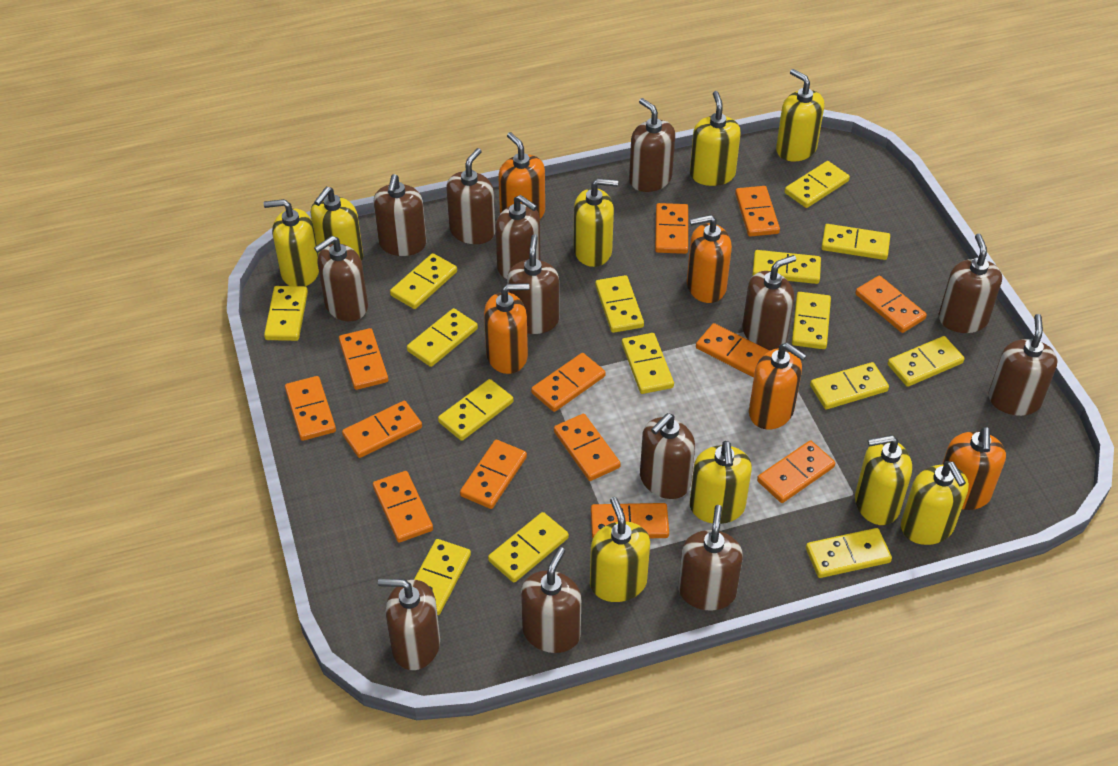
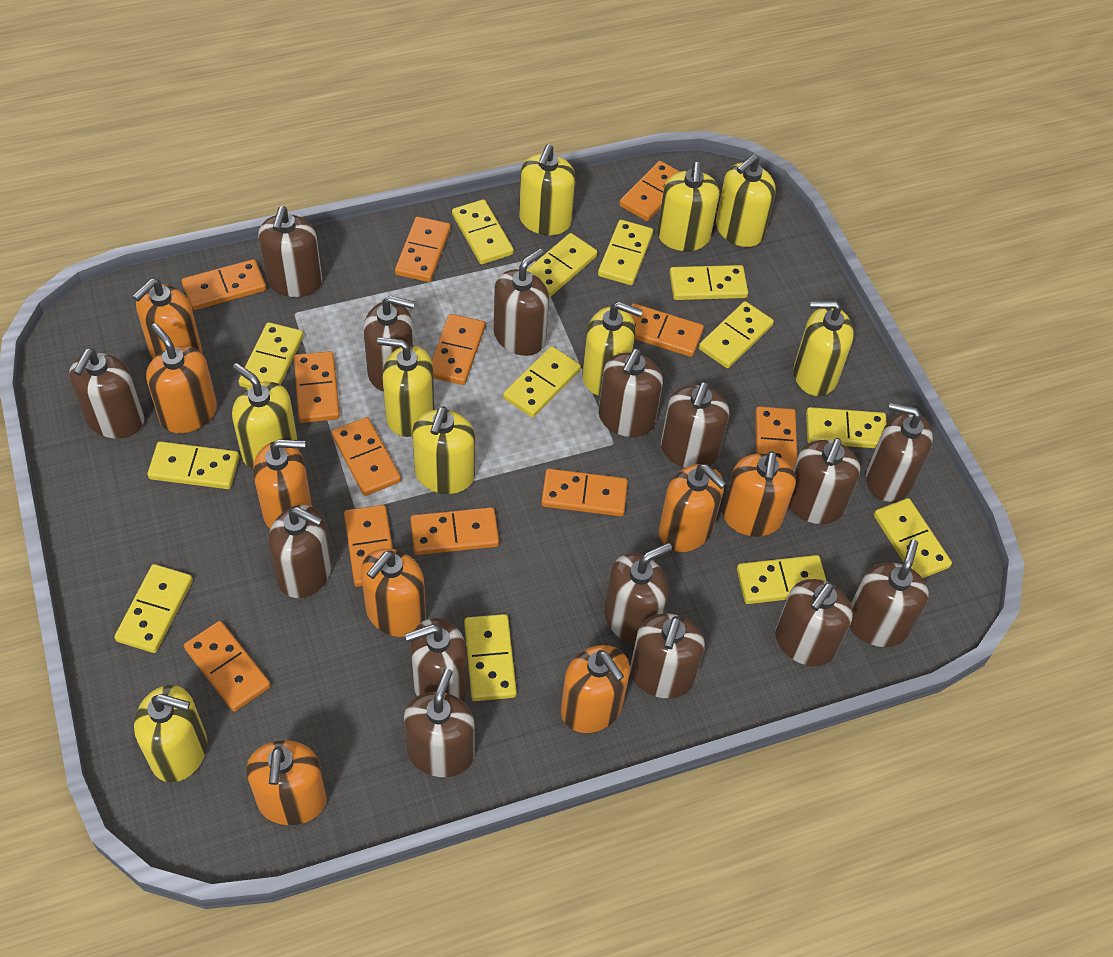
brown soap dispenser: 13 -> 15
orange domino: 13 -> 12
orange soap dispenser: 5 -> 8
yellow domino: 15 -> 13

